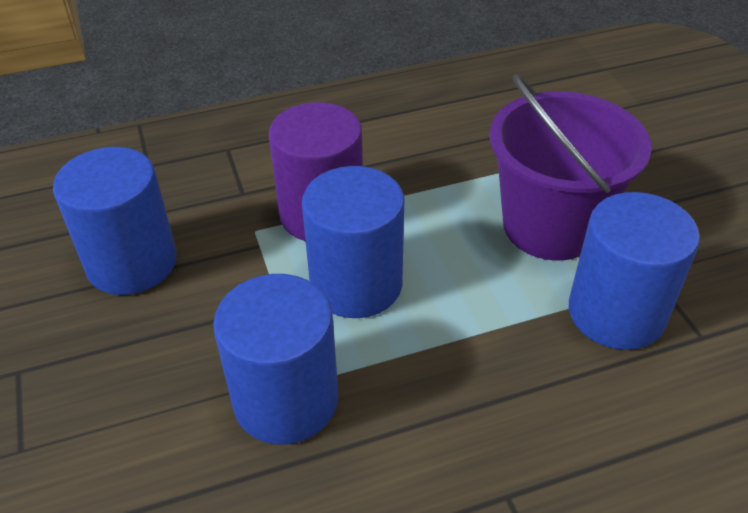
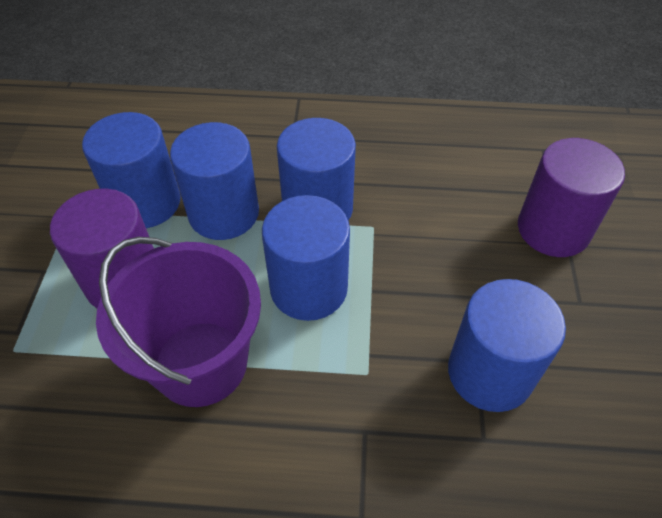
blue cylinder: 4 -> 5
purple cylinder: 1 -> 2

